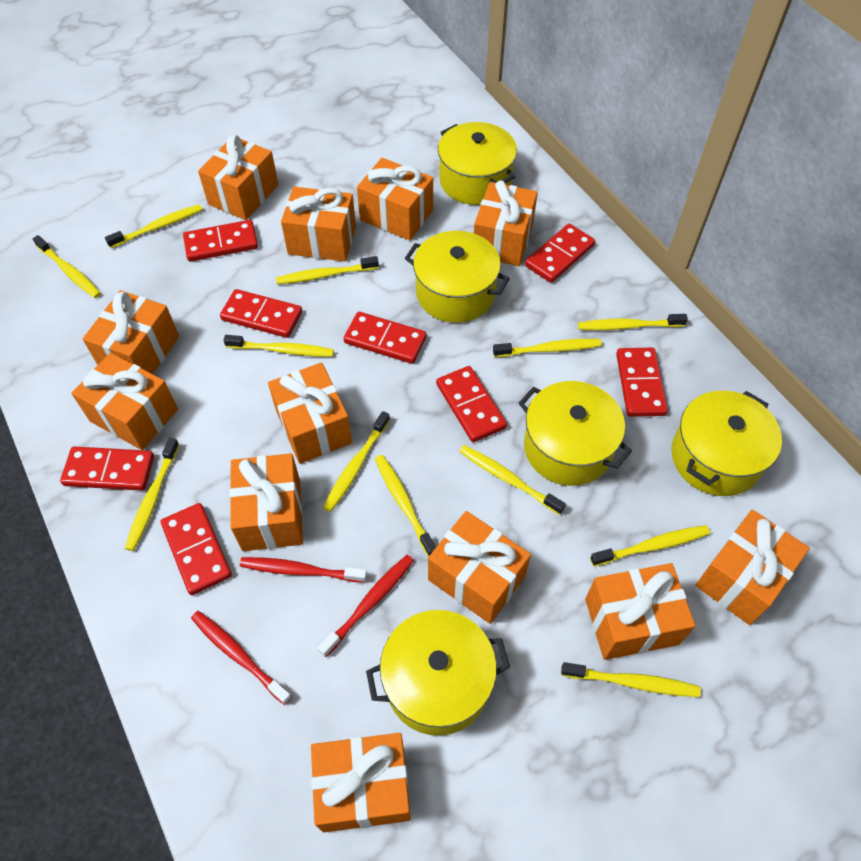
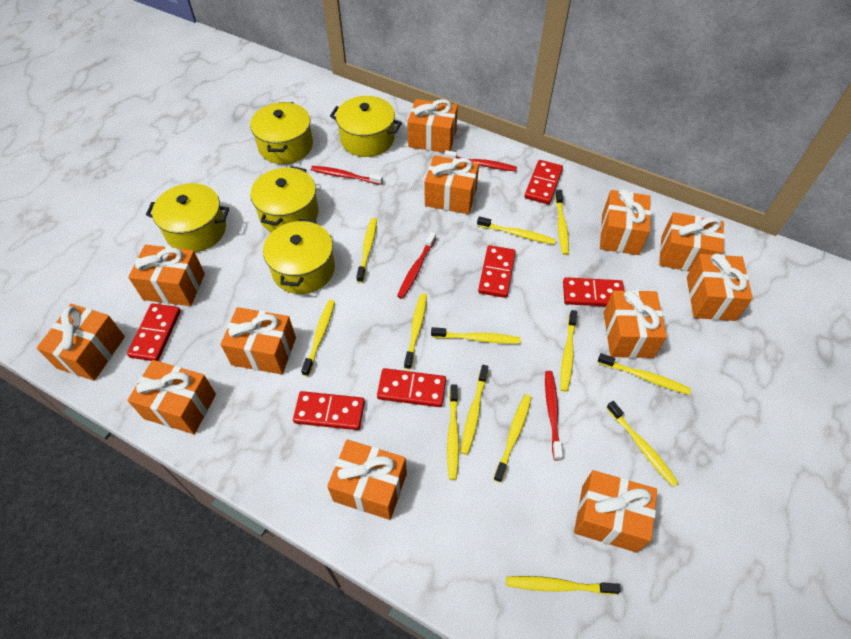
red domino: 8 -> 6
red toothbrush: 3 -> 4
yellow toothbrush: 12 -> 13

